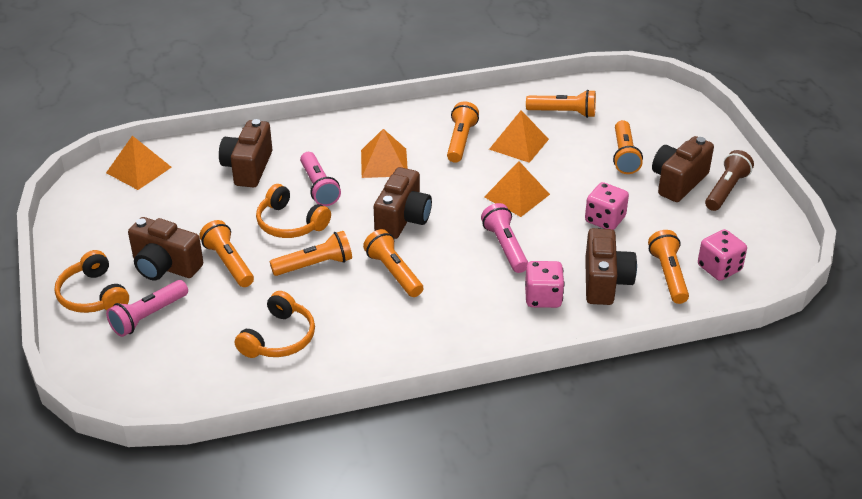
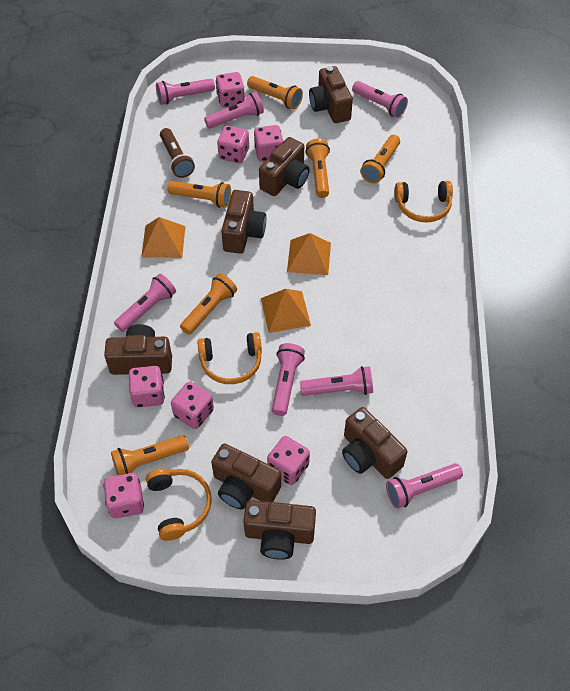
brown camera: 5 -> 7
orange flashlight: 7 -> 6
orange pyramid: 4 -> 3
pink dice: 3 -> 7
pink flashlight: 3 -> 7

